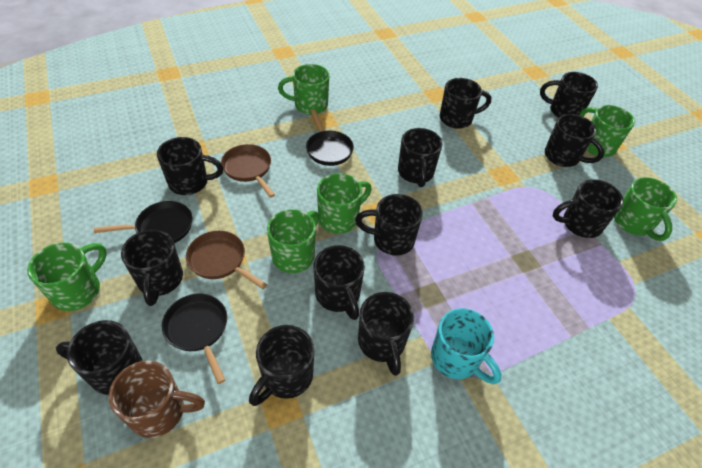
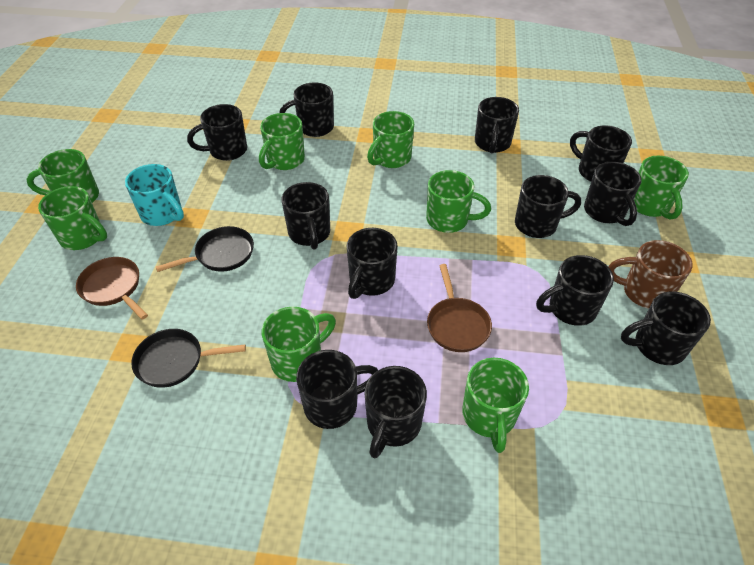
black pan: 3 -> 2
green mug: 6 -> 8

